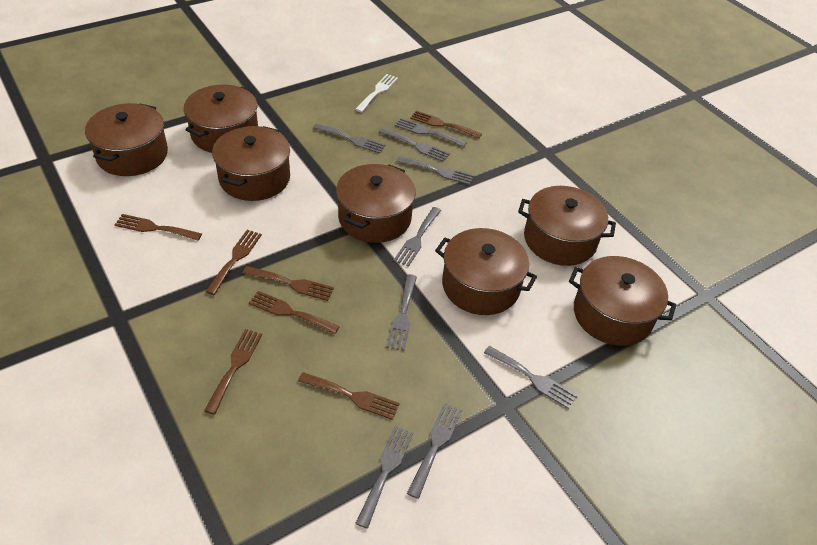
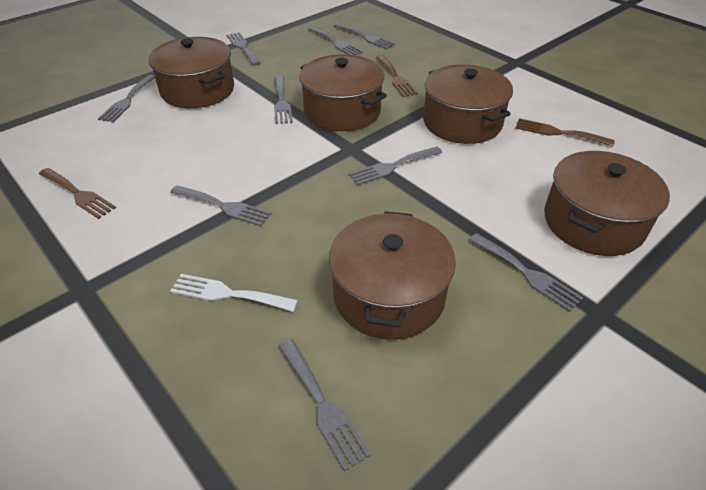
brown fork: 7 -> 3
brown pot: 7 -> 5

